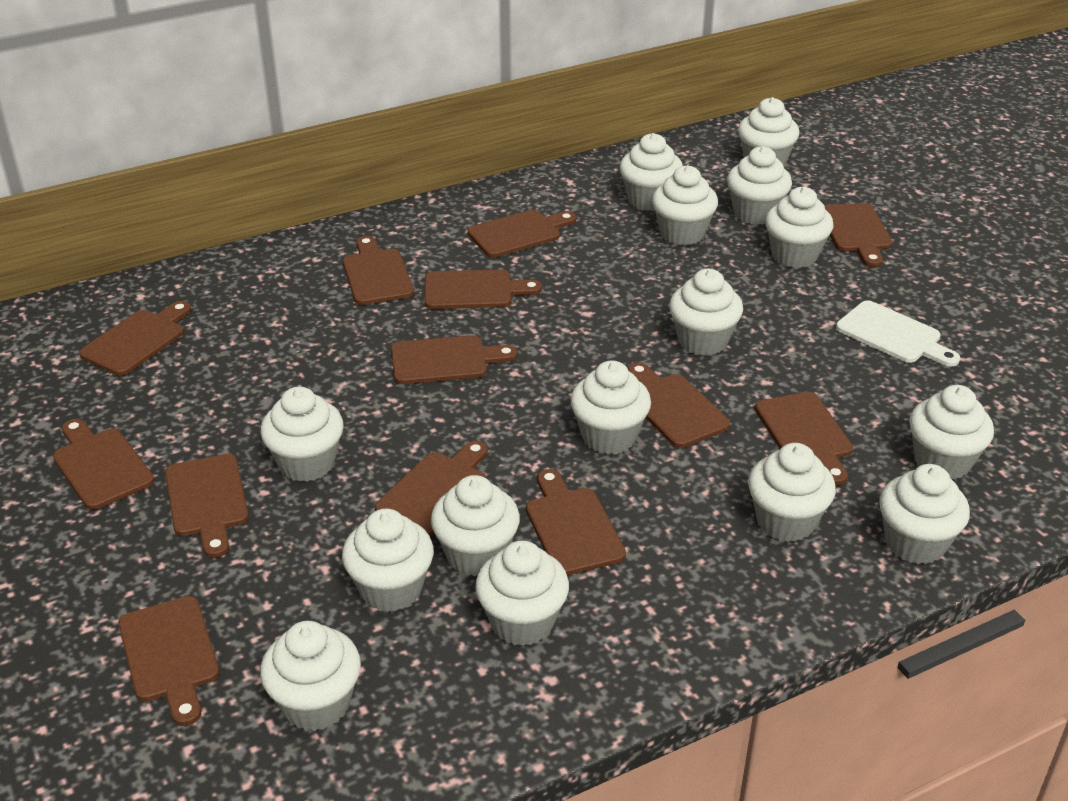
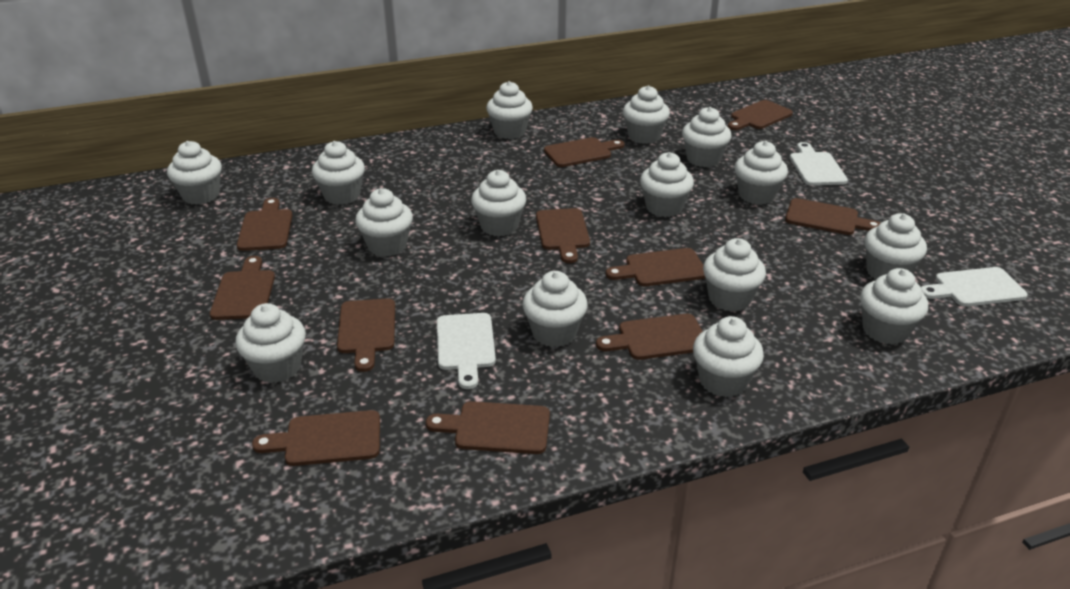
brown cutting board: 13 -> 11
white cutting board: 1 -> 3

